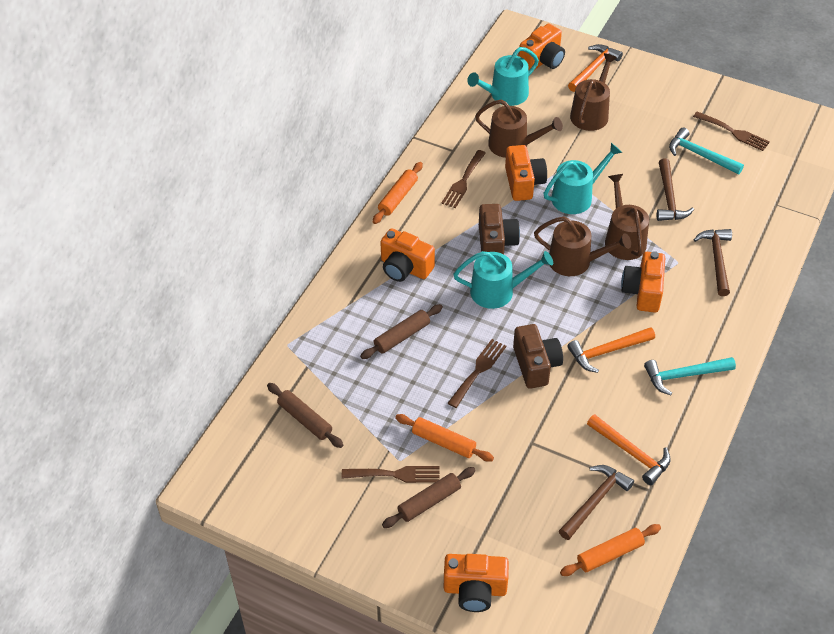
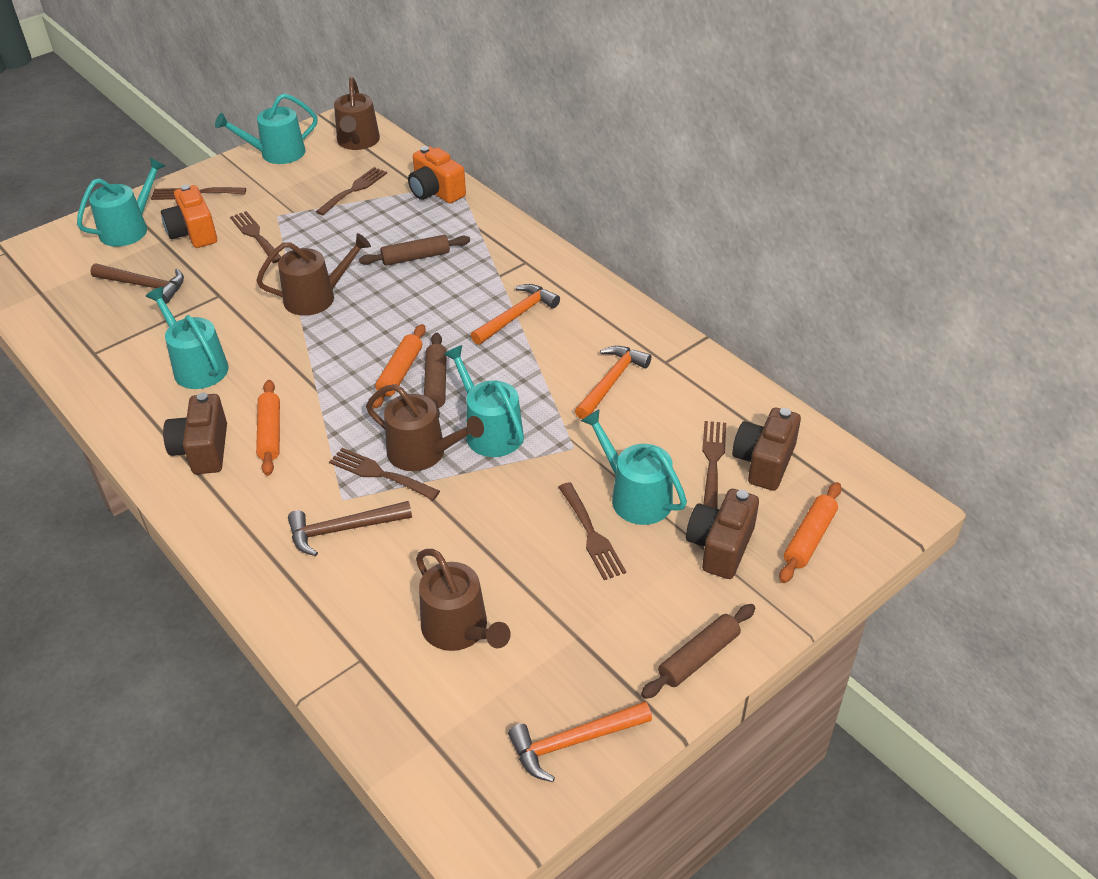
brown camera: 2 -> 3
brown fork: 4 -> 6
brown hammer: 3 -> 2
orange camera: 5 -> 2
turquoise hammer: 2 -> 0
turquoise watering can: 3 -> 5

